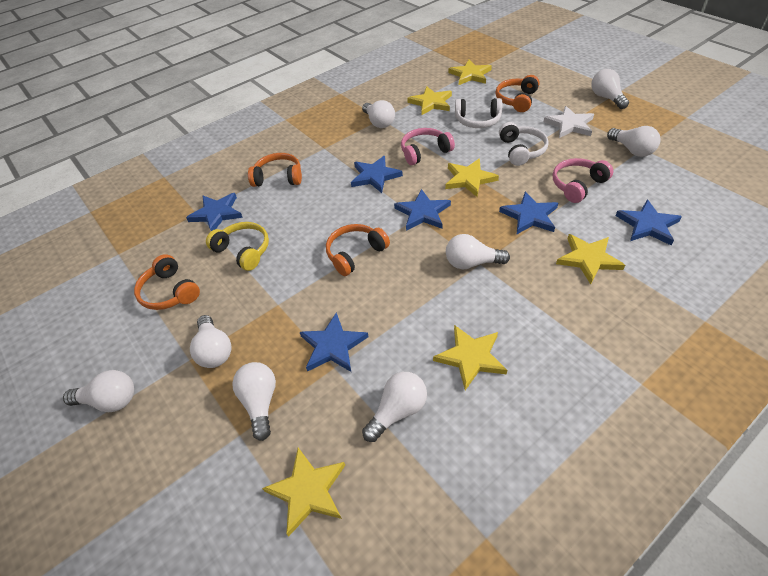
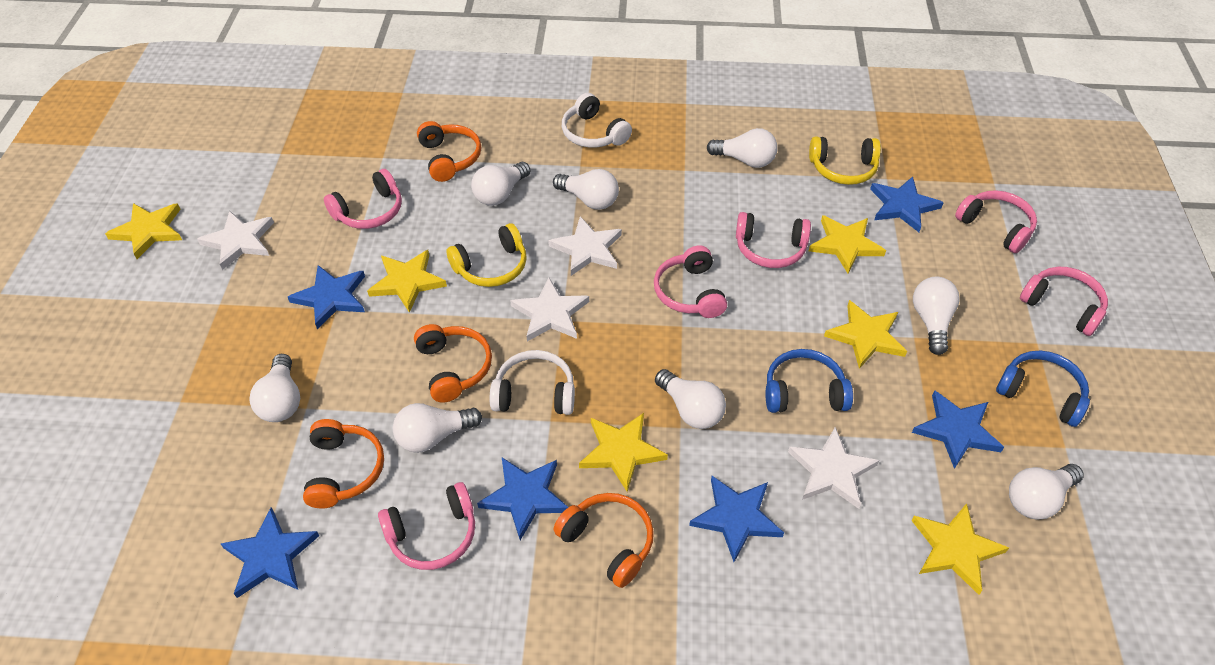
blue headphones: 0 -> 2
pink headphones: 2 -> 6
white star: 1 -> 4
yellow headphones: 1 -> 2

